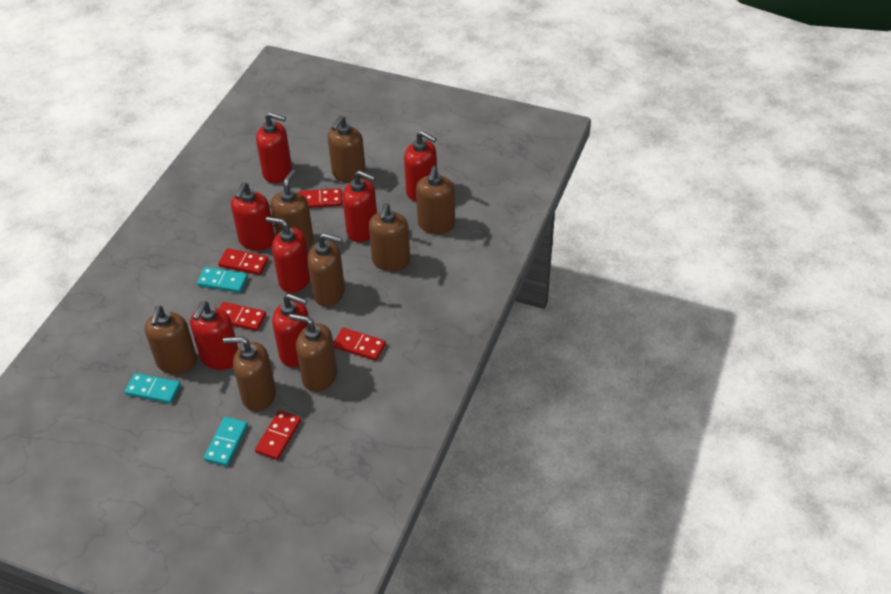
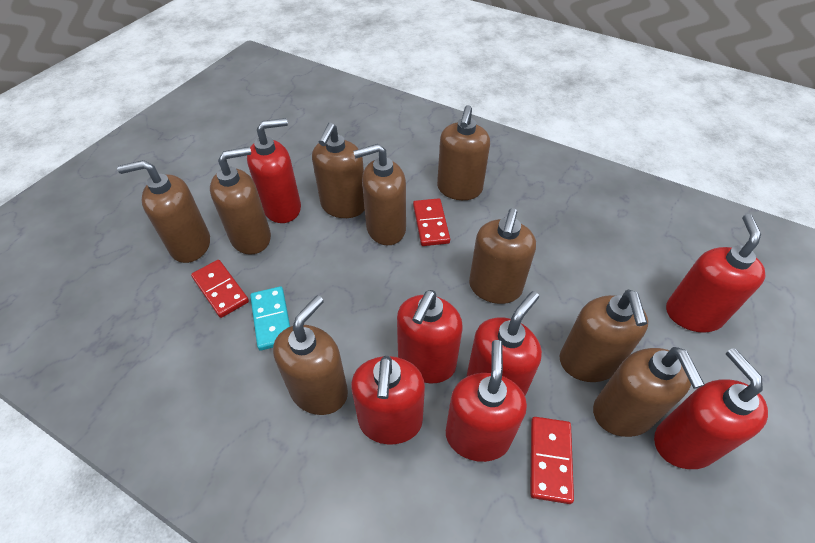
brown soap dispenser: 8 -> 9
red domino: 5 -> 3
turquoise domino: 3 -> 1

